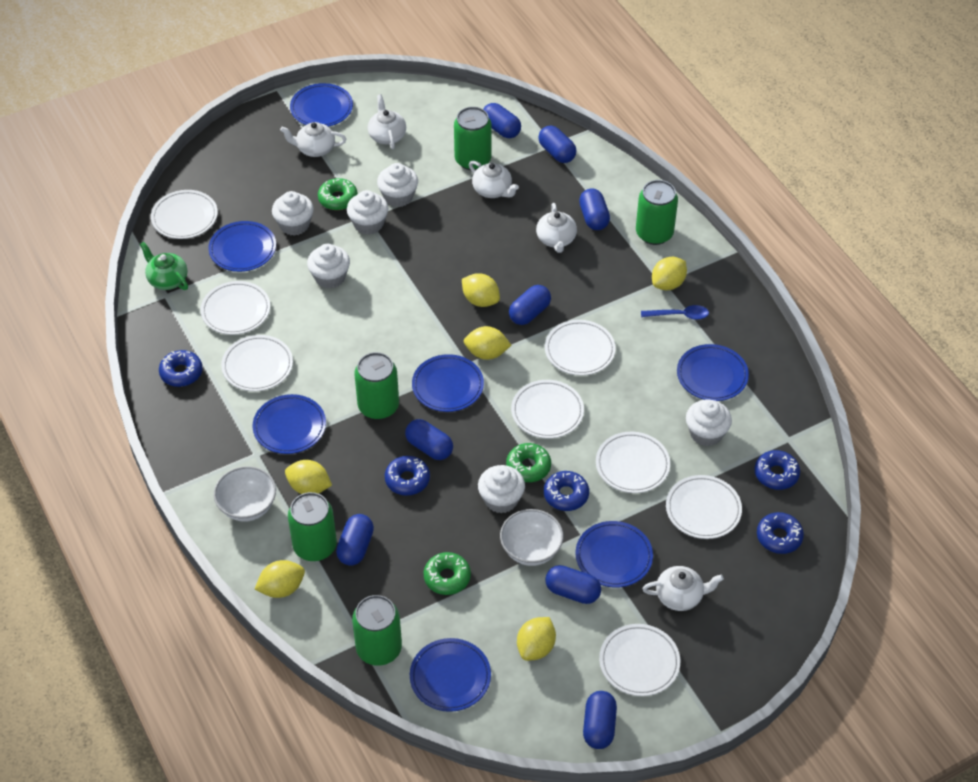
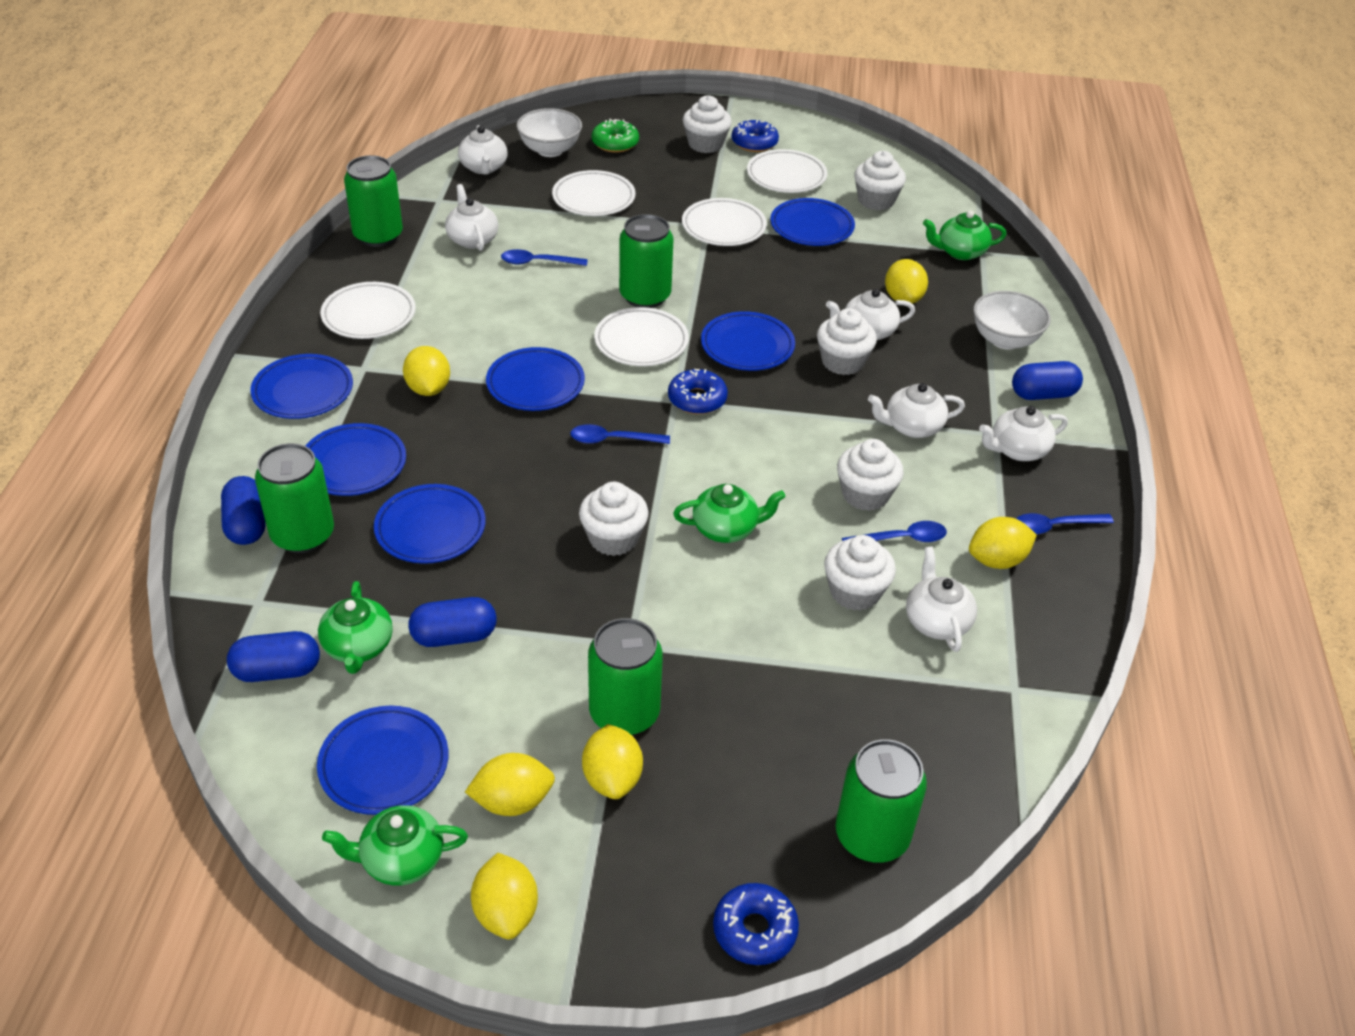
blue capsule: 8 -> 4
blue donut: 5 -> 3
blue spoon: 1 -> 4
green donut: 3 -> 1
green teapot: 1 -> 4
white plate: 8 -> 5
white teapot: 5 -> 6

